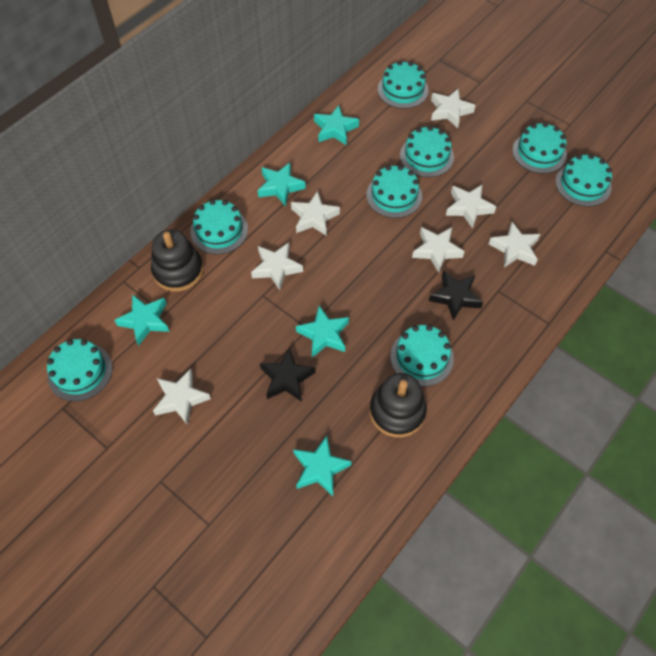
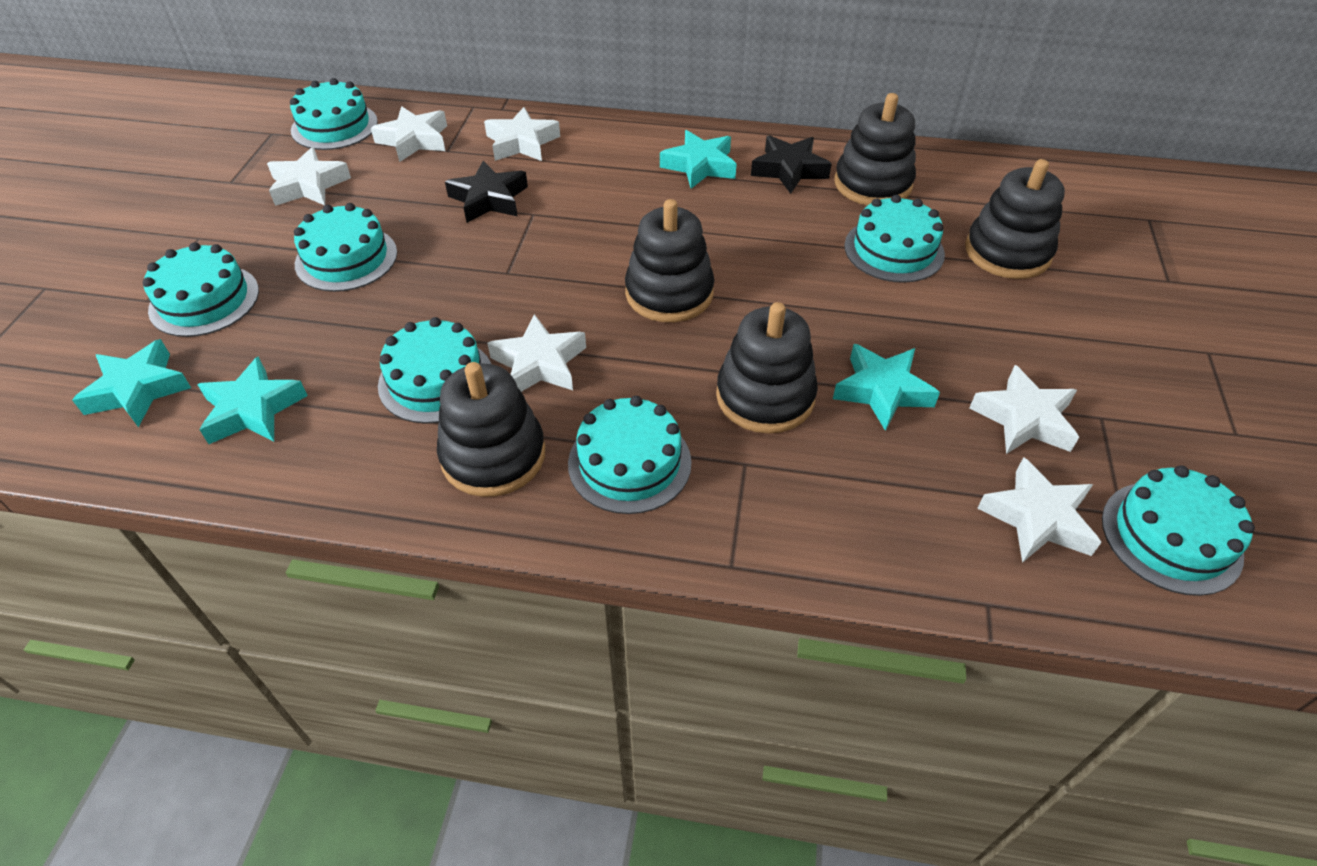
black stacking toy: 2 -> 5
turquoise cake: 8 -> 7
turquoise star: 5 -> 4
white star: 7 -> 6

